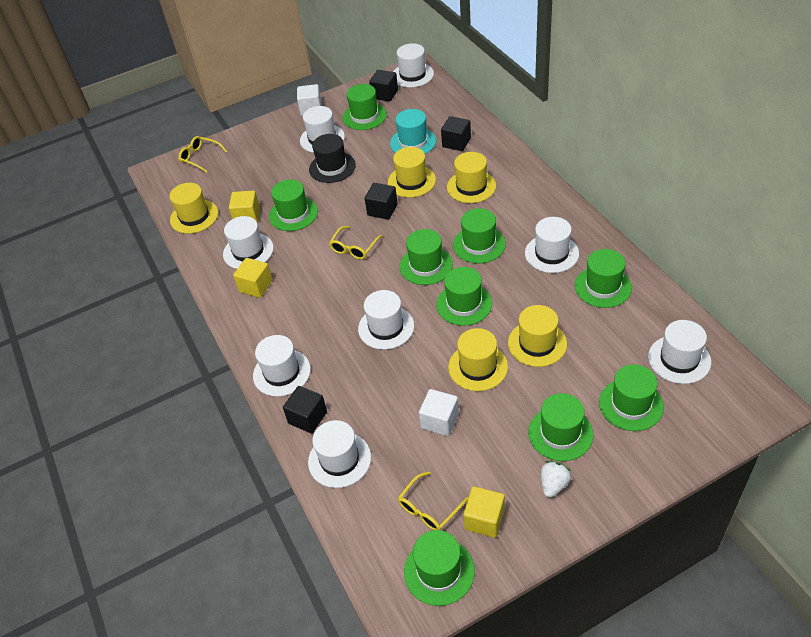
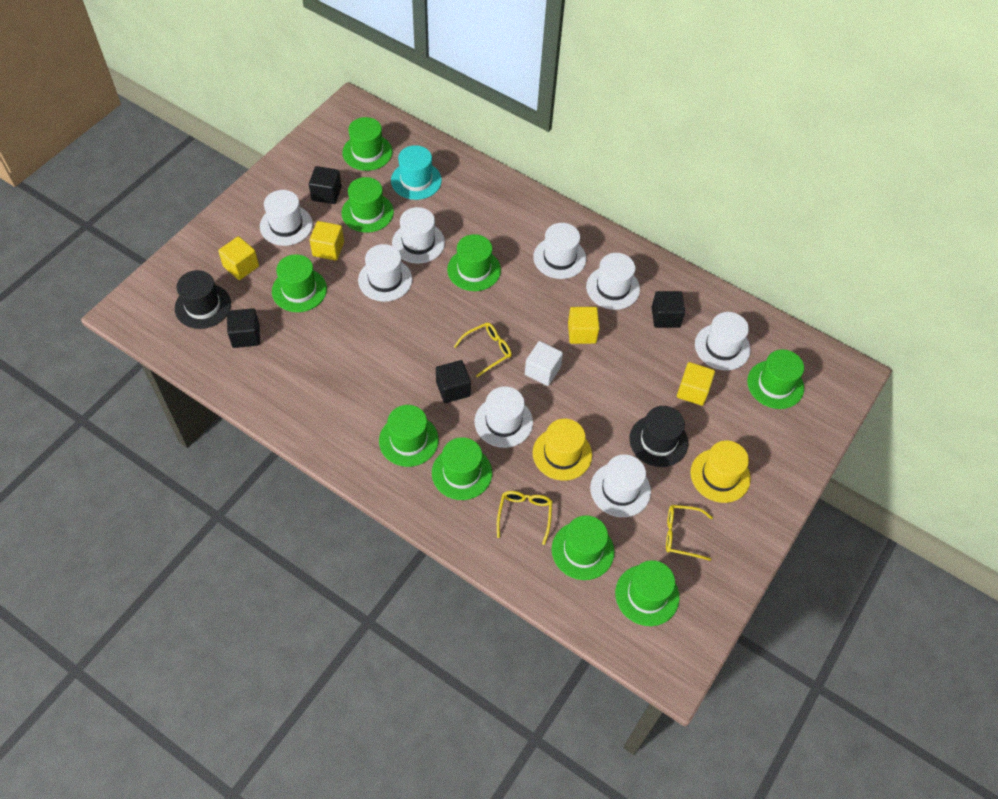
black hat: 1 -> 2
white cube: 2 -> 1
white strawberry: 1 -> 0
yellow cube: 3 -> 4
yellow hat: 5 -> 2

